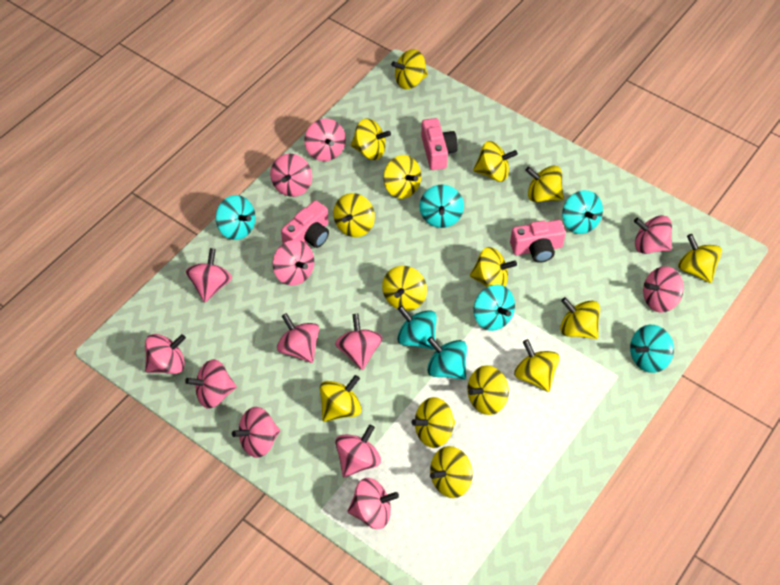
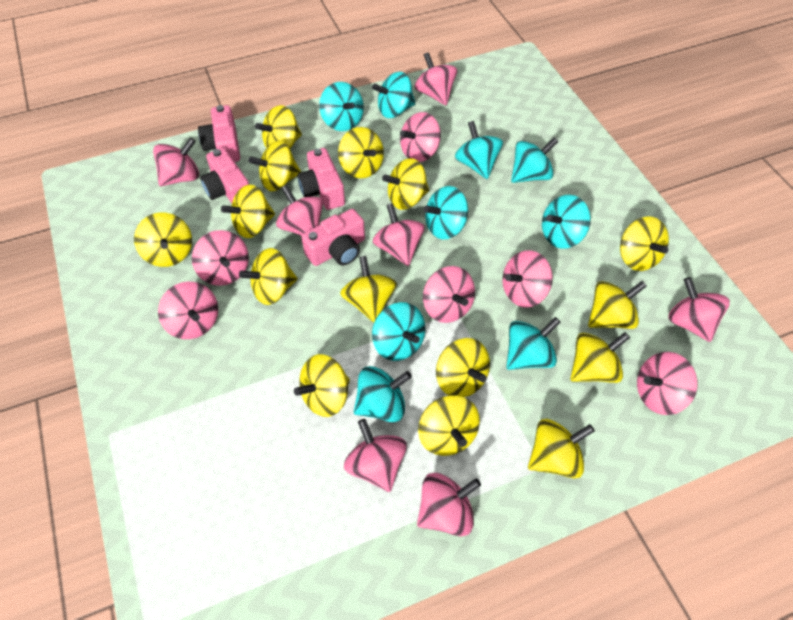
pink camera: 3 -> 4
turquoise spinning top: 7 -> 9

